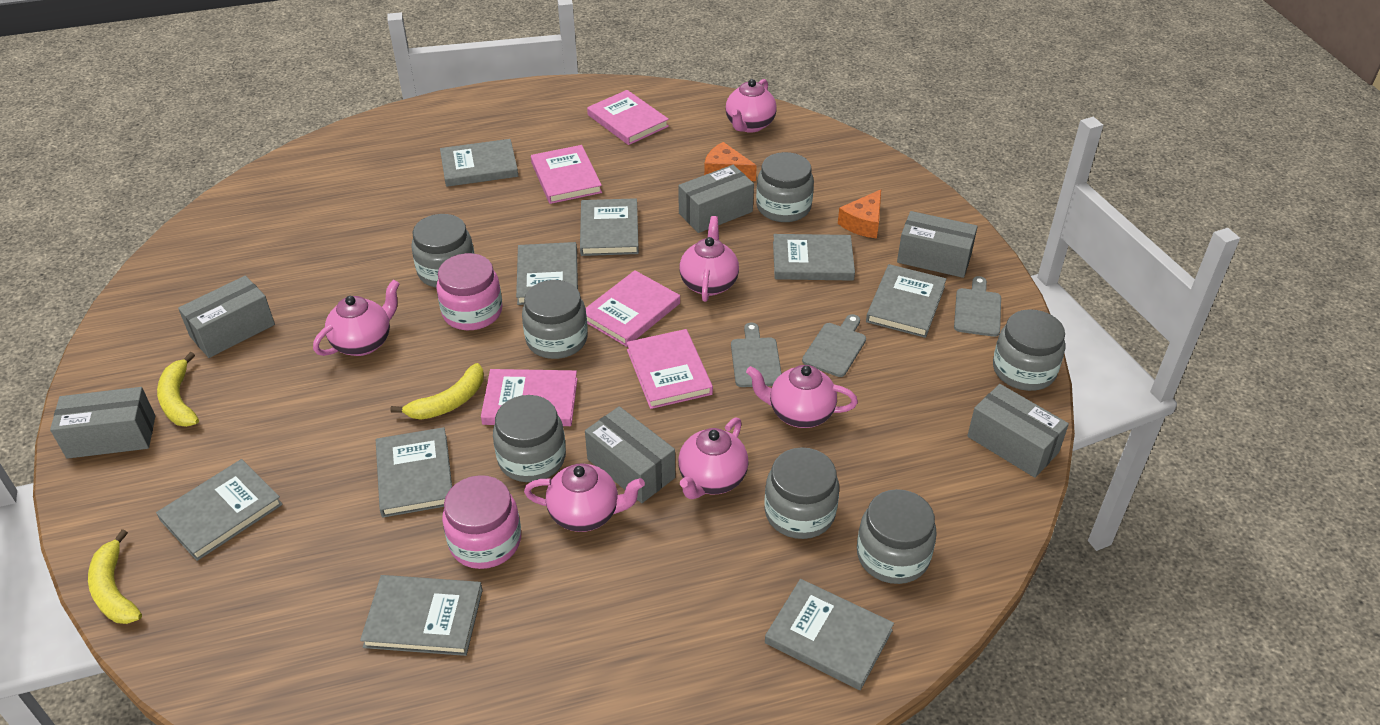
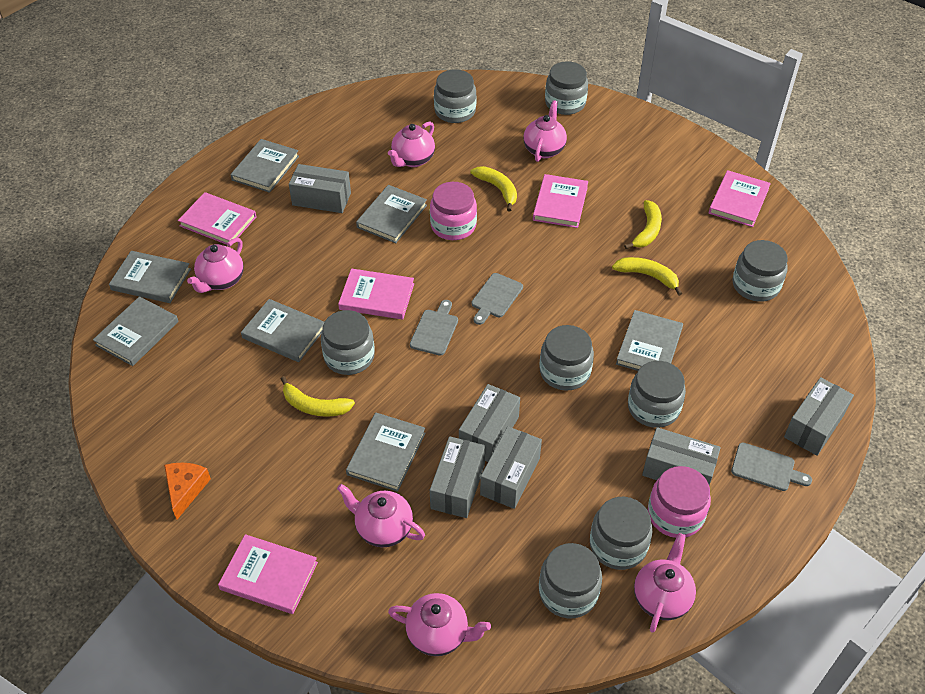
grey book: 9 -> 7
grey jar: 7 -> 8
orange cheese: 2 -> 1
yellow banana: 3 -> 4

